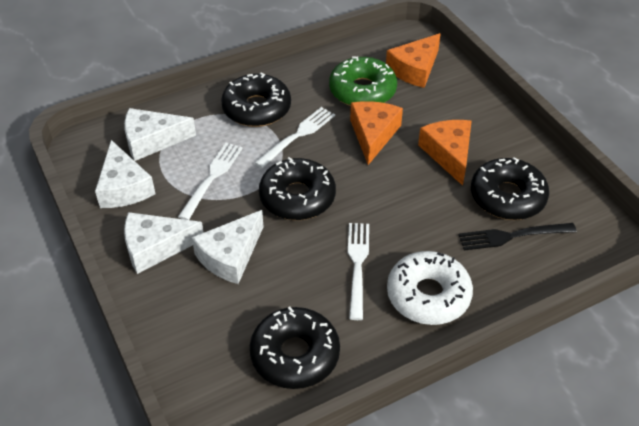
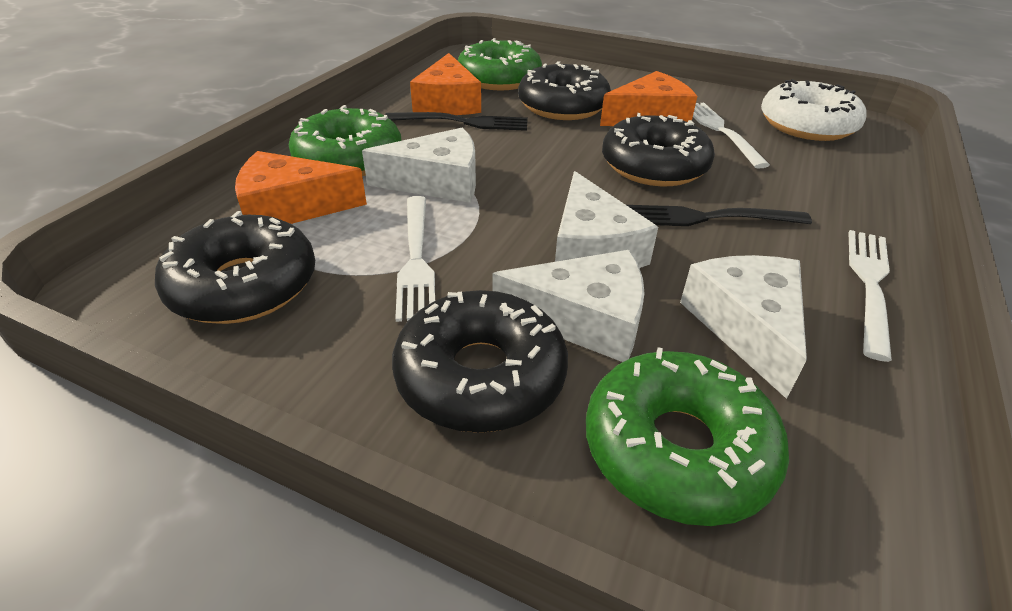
black fork: 1 -> 2
green donut: 1 -> 3

